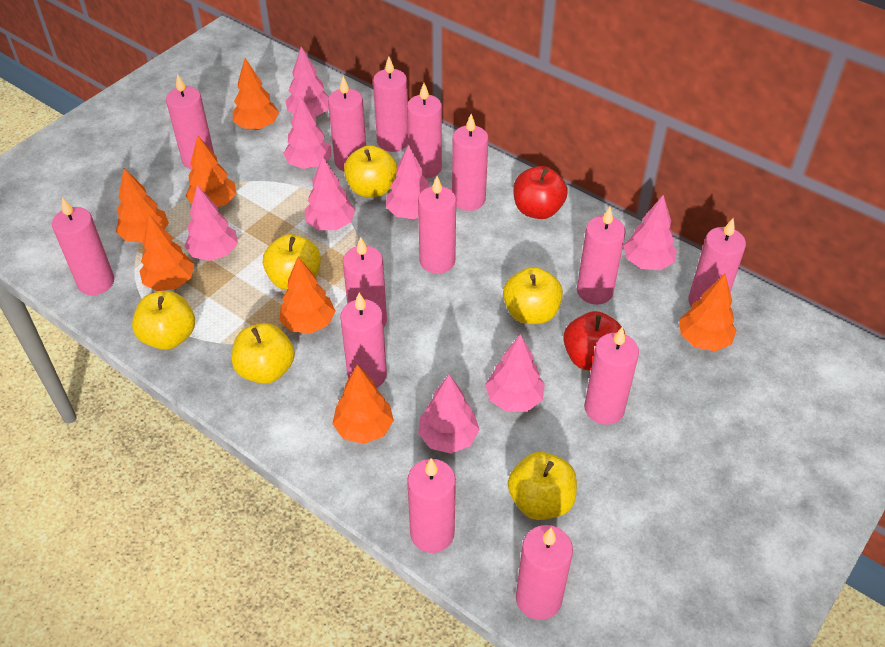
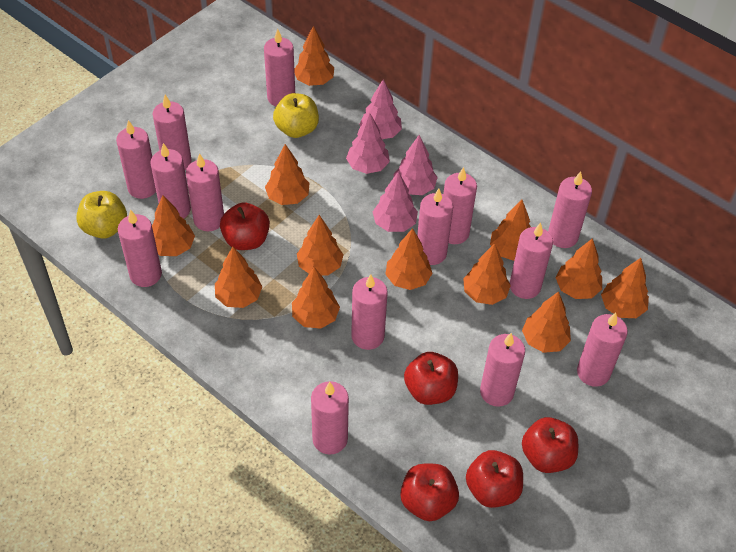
orange tree: 7 -> 12
pink tree: 8 -> 4
red apple: 2 -> 5
yellow apple: 6 -> 2

